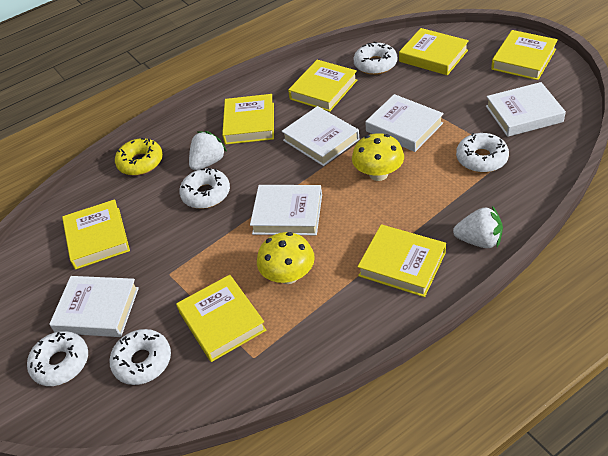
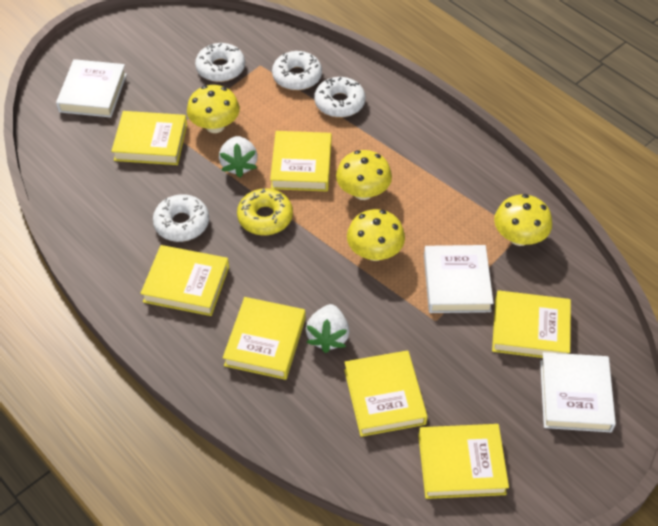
white book: 5 -> 3
white donut: 5 -> 4
yellow mushroom: 2 -> 4

